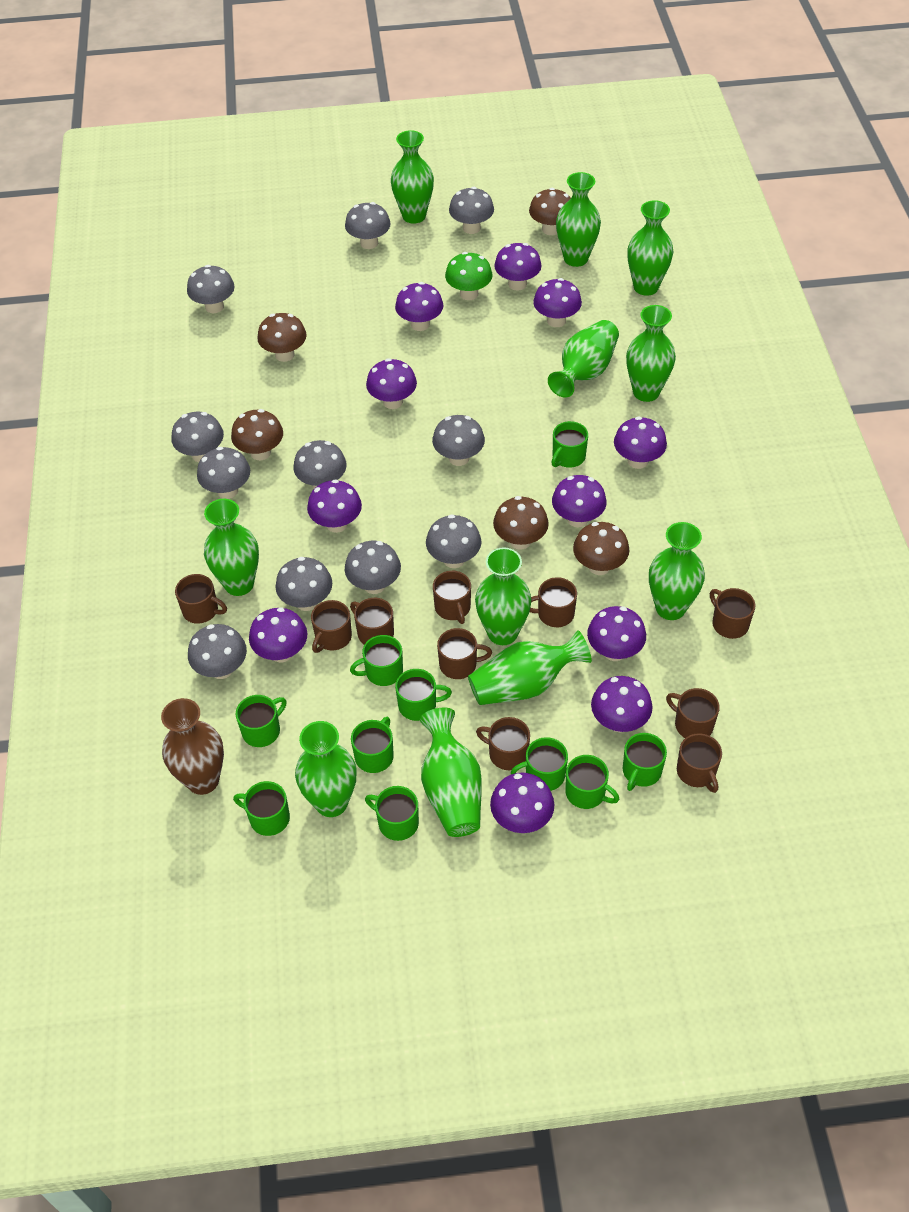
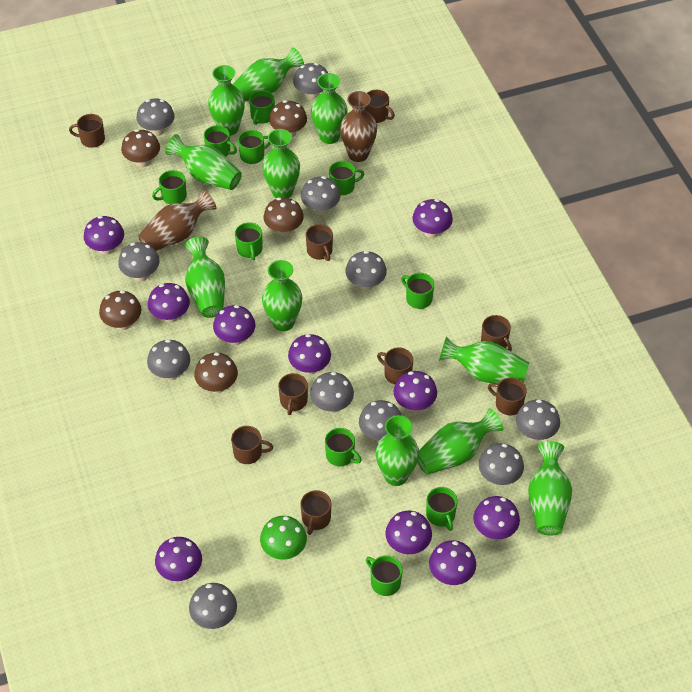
brown mug: 10 -> 9
brown vase: 1 -> 2
purple mushroom: 11 -> 10

